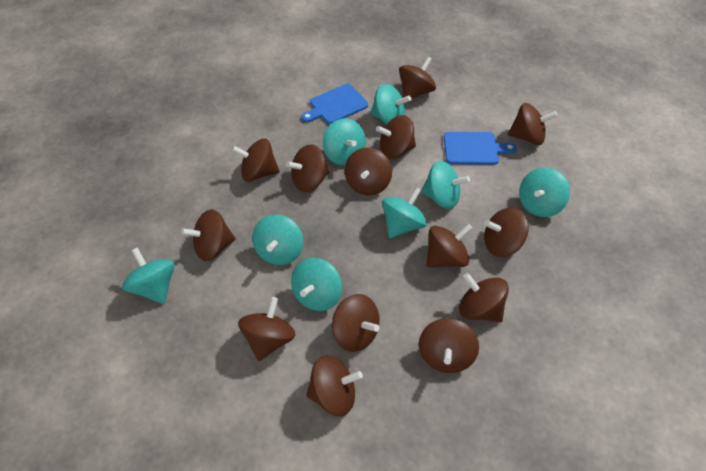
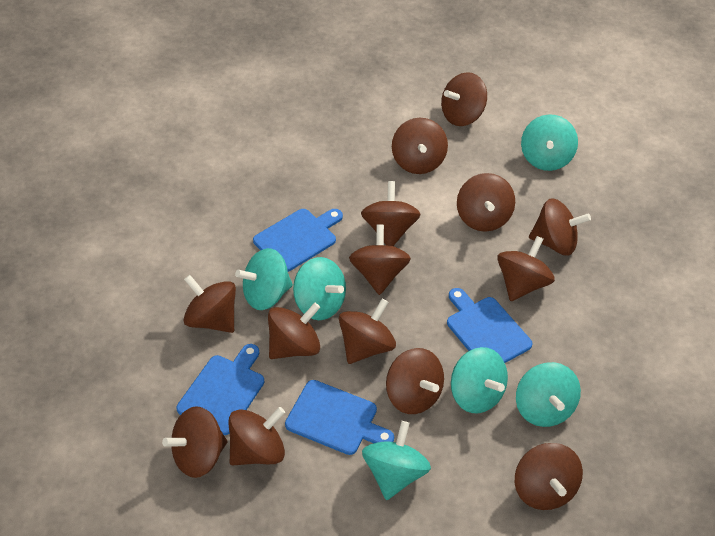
blue cutting board: 2 -> 4
turquoise spinning top: 8 -> 6

